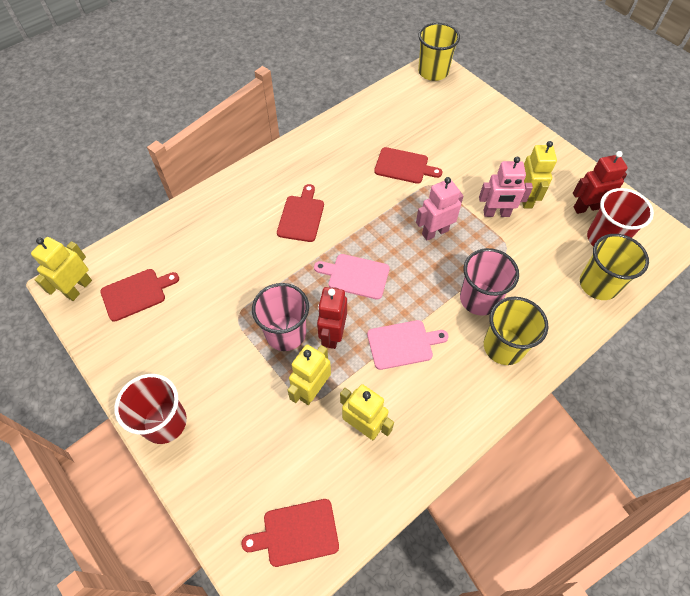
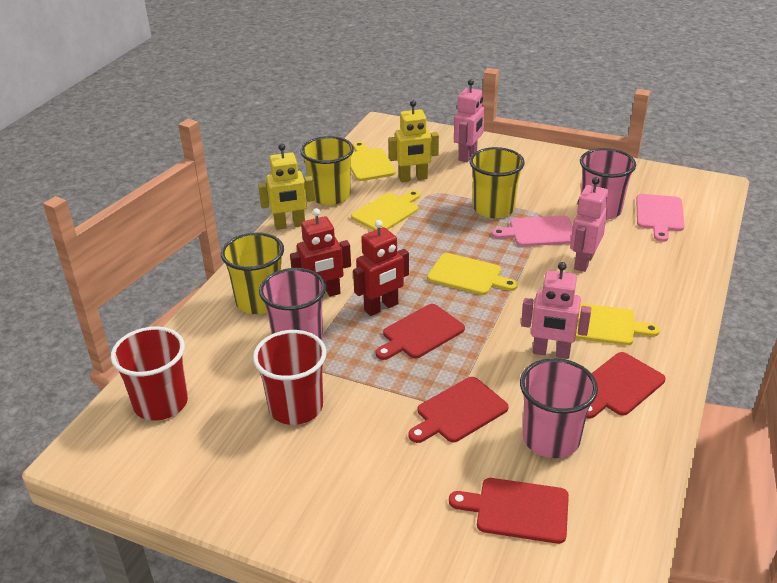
pink cup: 2 -> 3
pink robot: 2 -> 3
yellow cutting board: 0 -> 4
yellow robot: 4 -> 2

